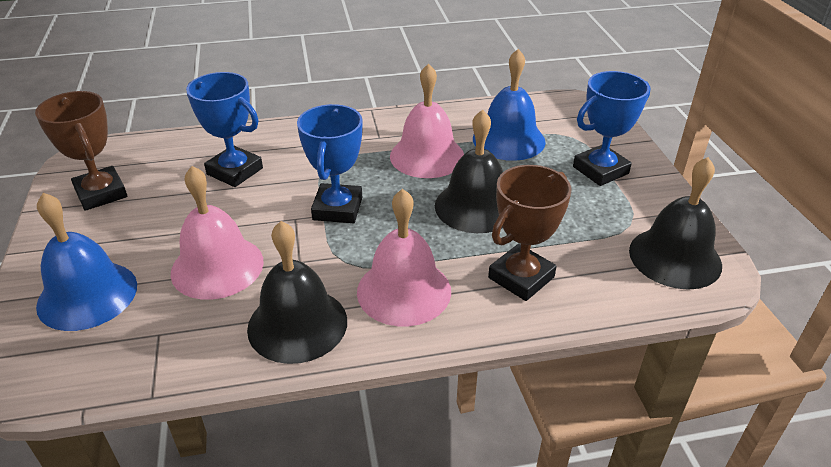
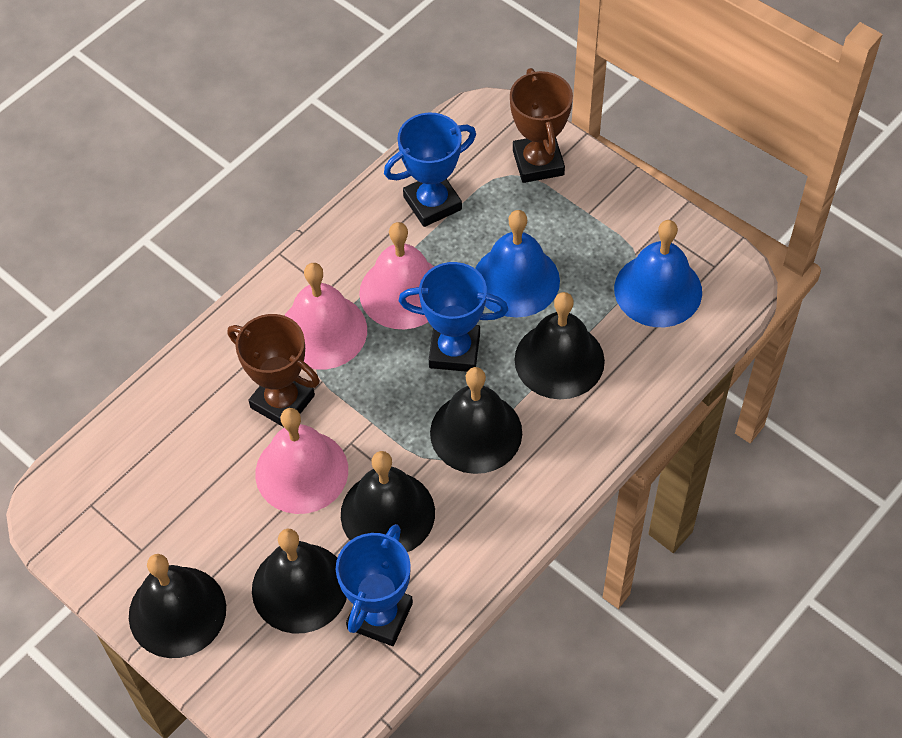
black bell: 3 -> 5

